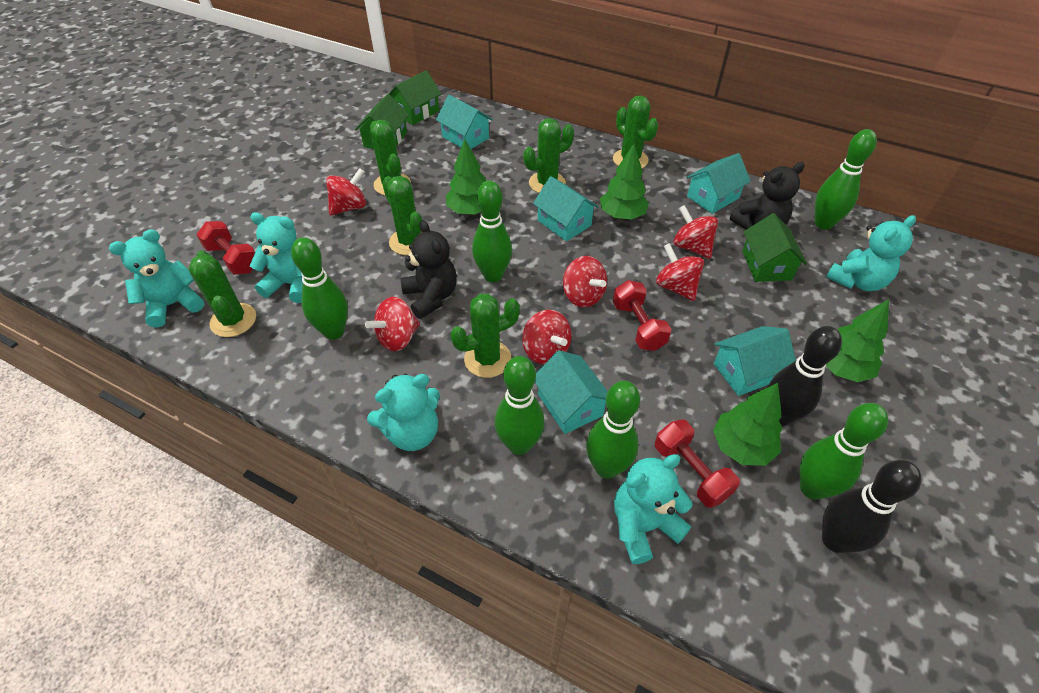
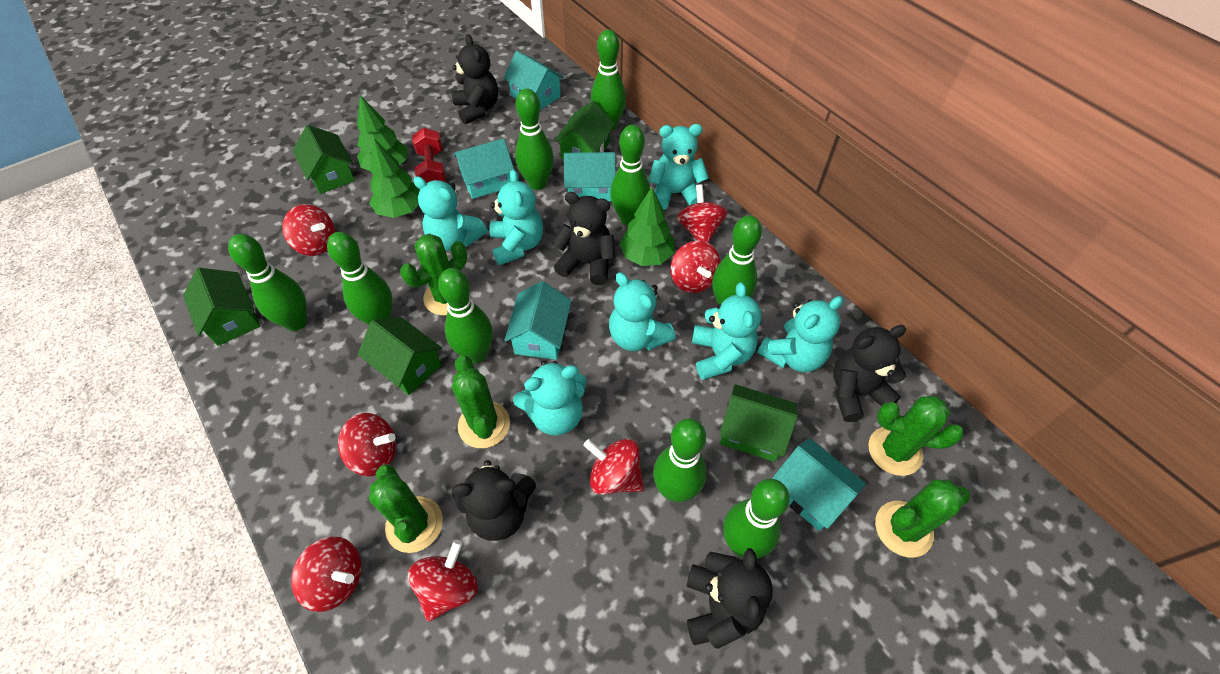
black bowling pin: 2 -> 0
black teddy bear: 2 -> 5
green bowling pin: 6 -> 9
green cactus: 6 -> 5
green house: 3 -> 5
green tree: 4 -> 3
red dumbbell: 3 -> 1
red spinning top: 6 -> 7
turquoise teddy bear: 5 -> 7

